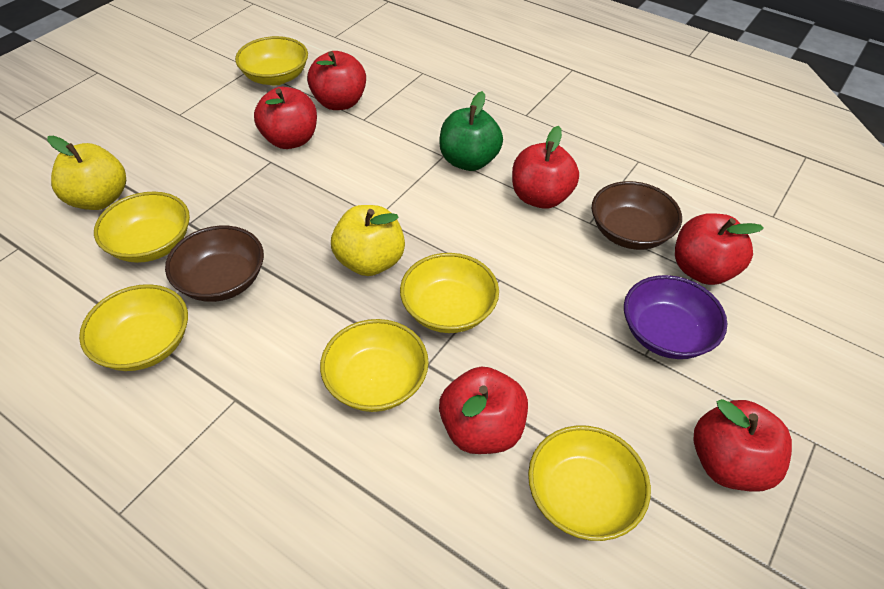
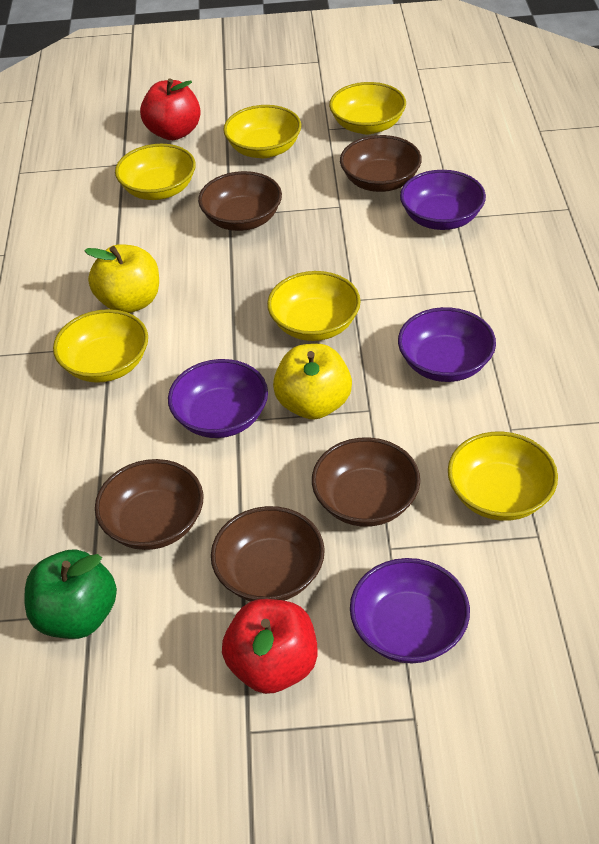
brown bowl: 2 -> 5
purple bowl: 1 -> 4
red apple: 6 -> 2

